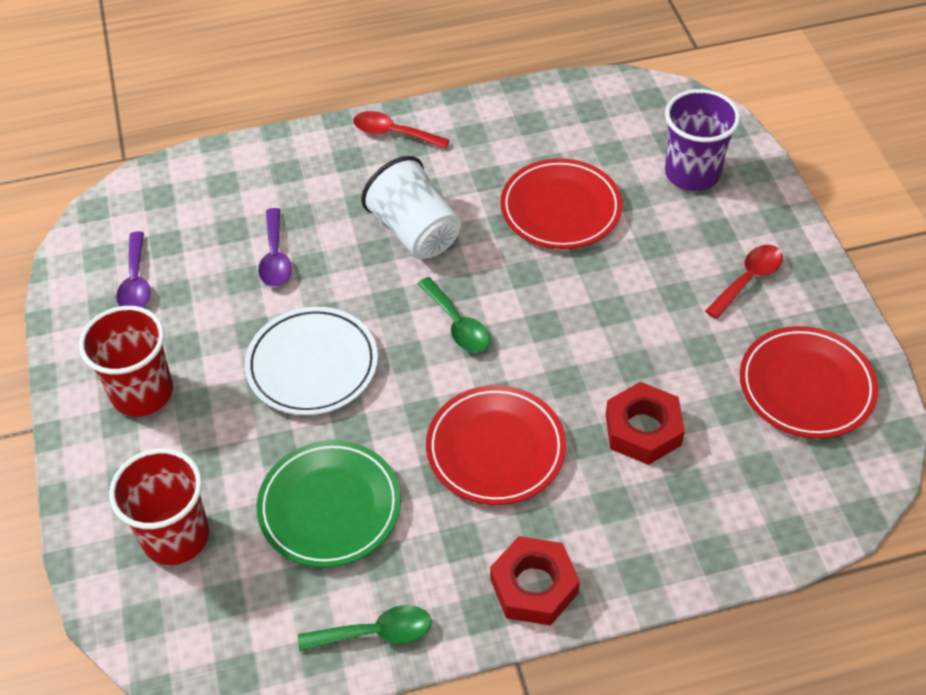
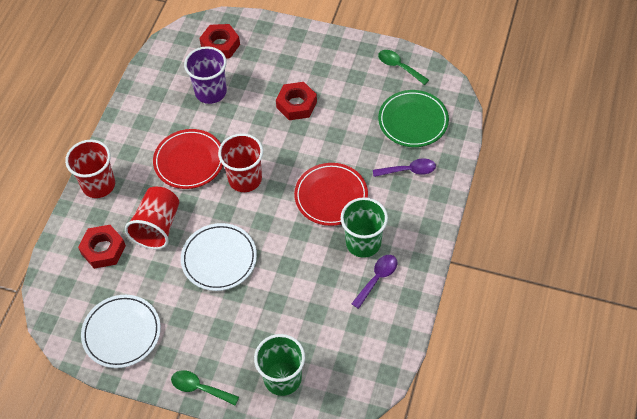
green cup: 0 -> 2
red cup: 2 -> 3
red nut: 2 -> 3
red plate: 3 -> 2
red spoon: 2 -> 0
white cup: 1 -> 0
white plate: 1 -> 2

